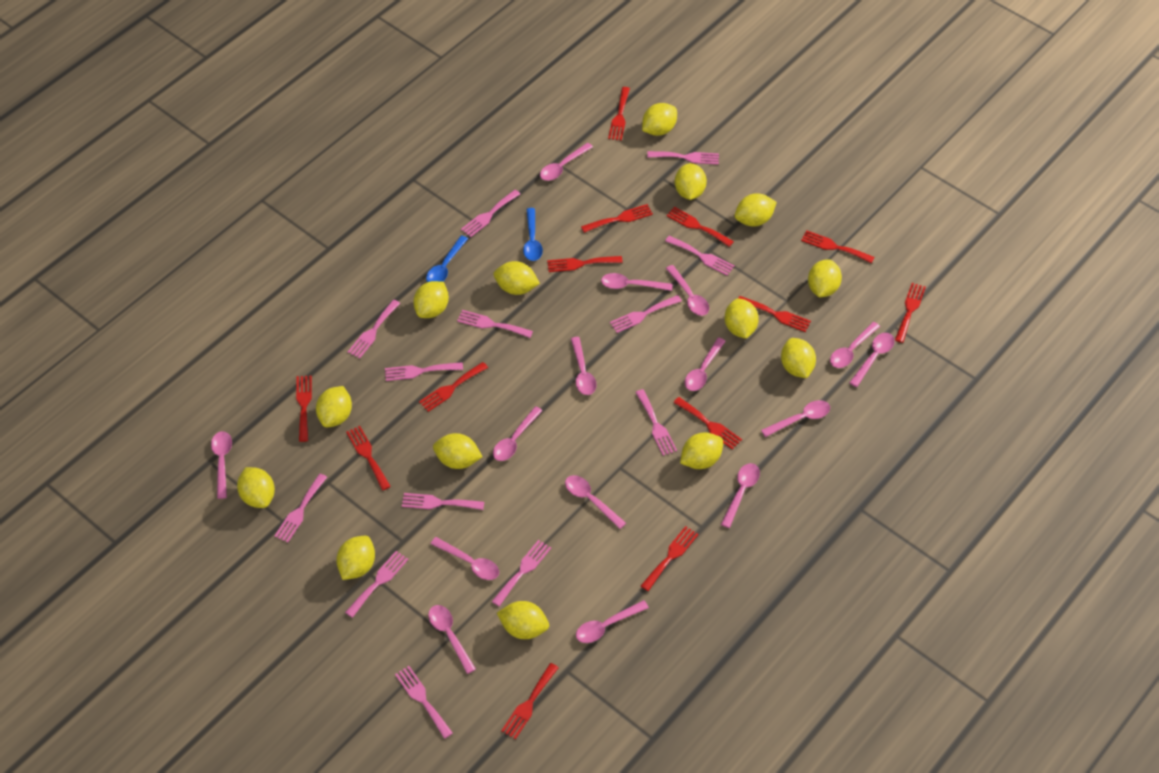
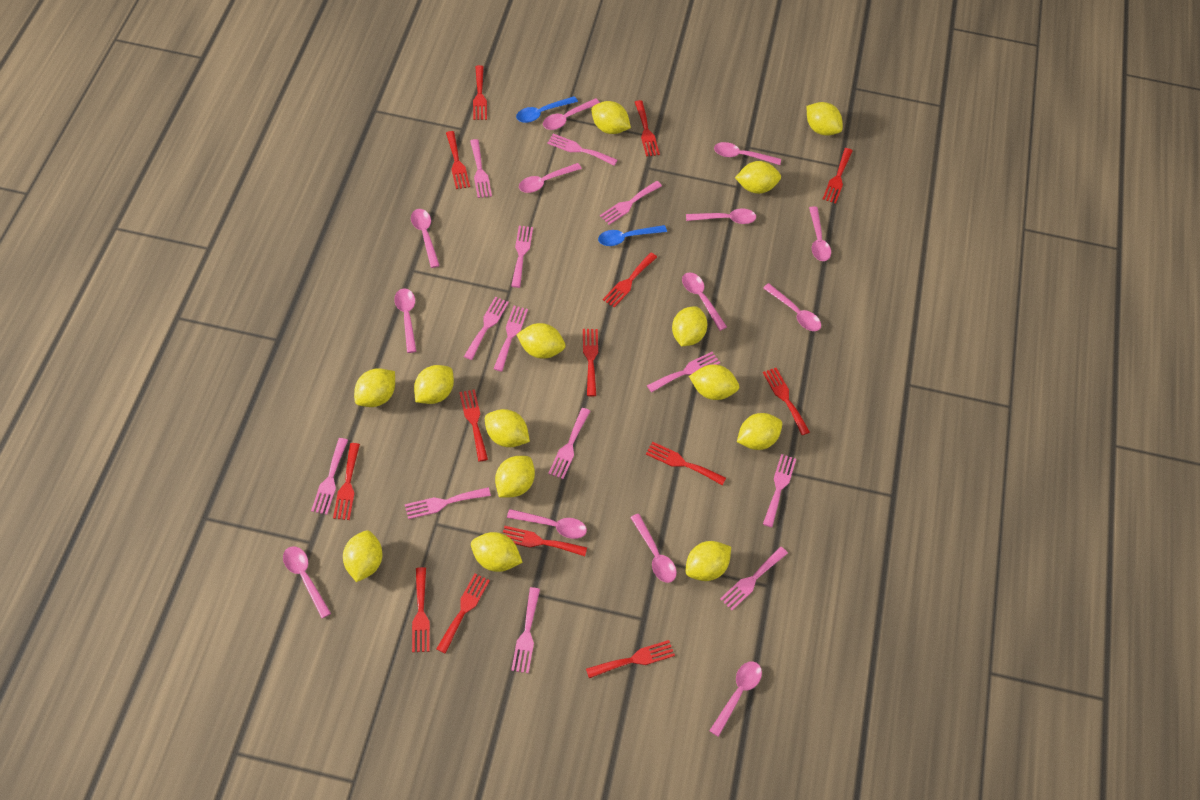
pink spoon: 15 -> 13
red fork: 13 -> 14

